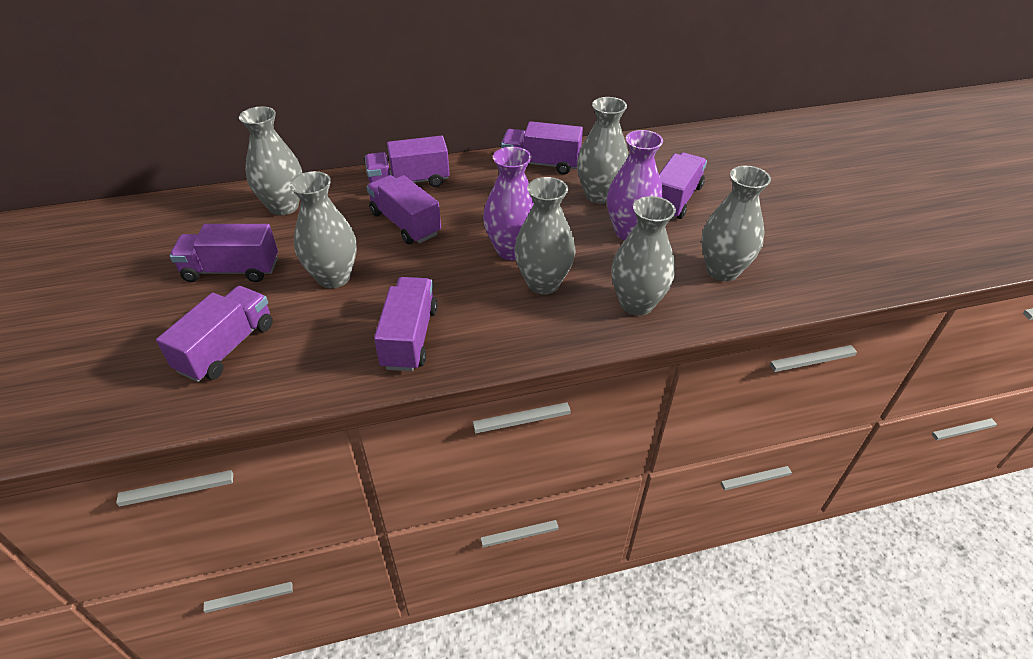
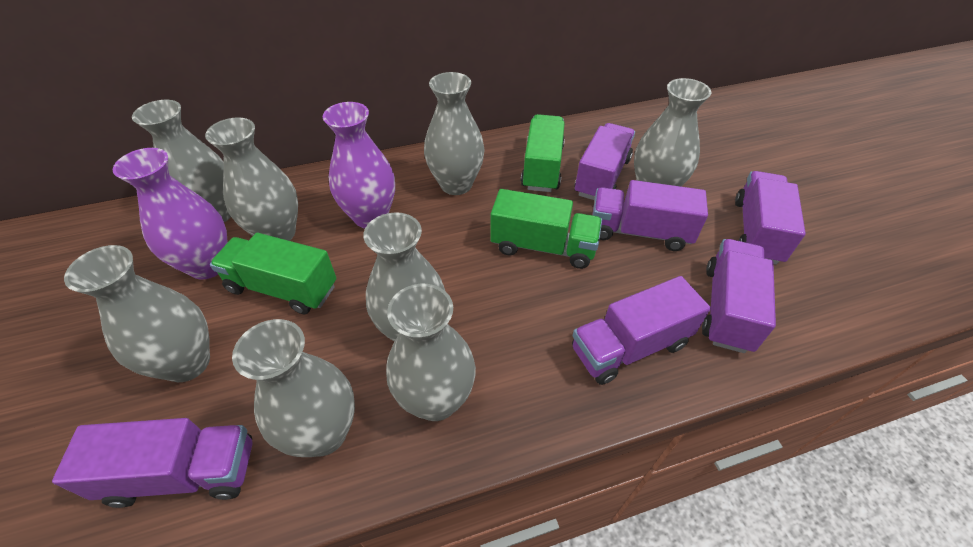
green truck: 0 -> 3
grey vase: 6 -> 8
purple truck: 7 -> 6

